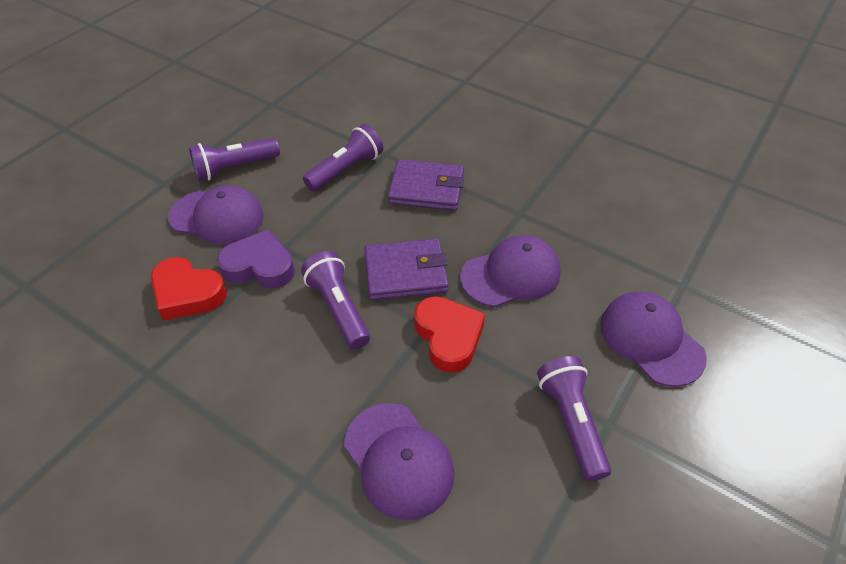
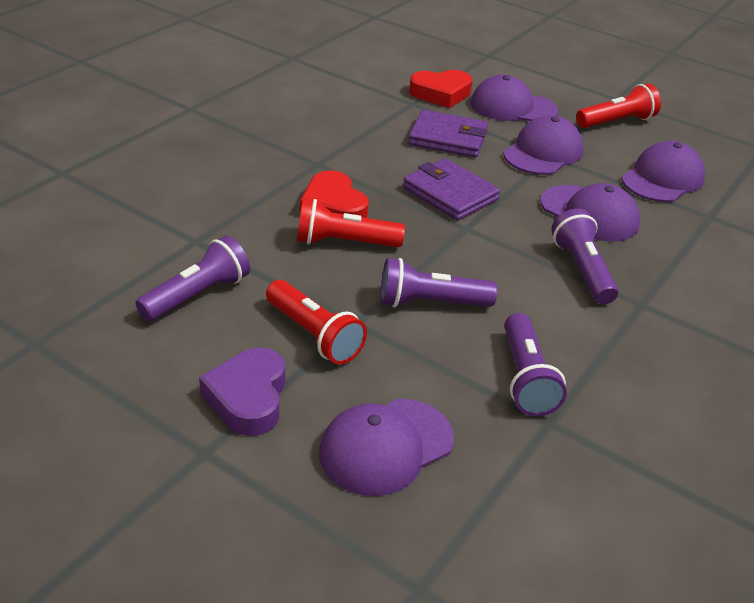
purple cap: 4 -> 5
red flashlight: 0 -> 3

